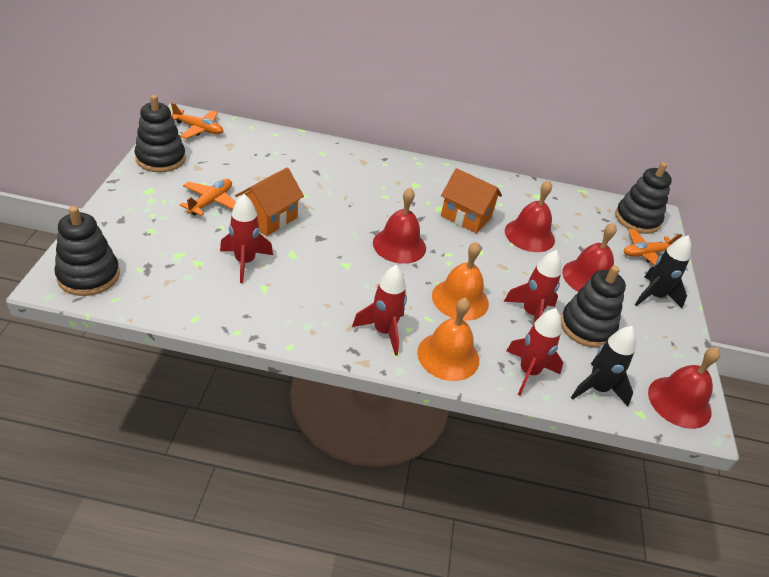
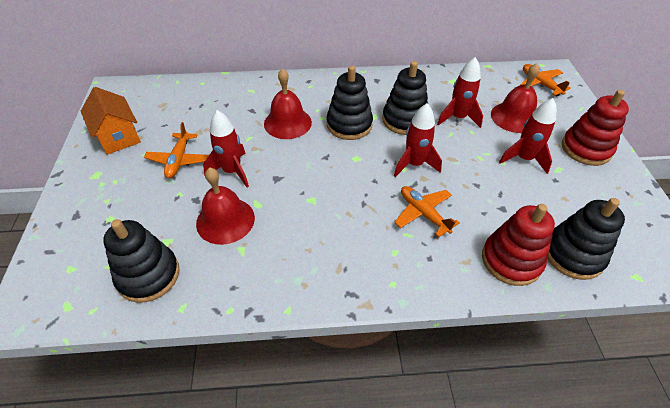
black rocket: 2 -> 0
orange bell: 2 -> 0
orange house: 2 -> 1
red bell: 4 -> 3
red stacking toy: 0 -> 2

